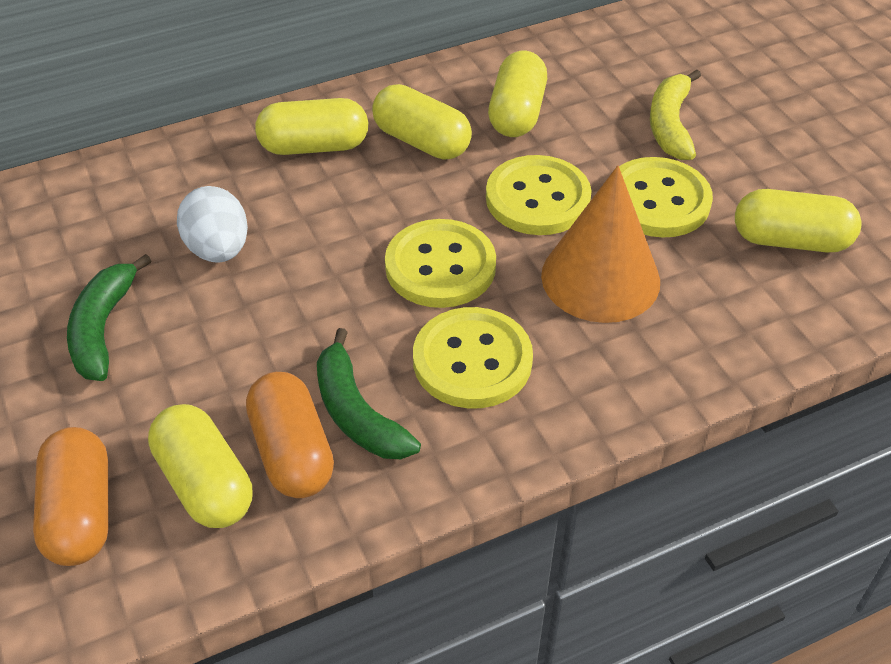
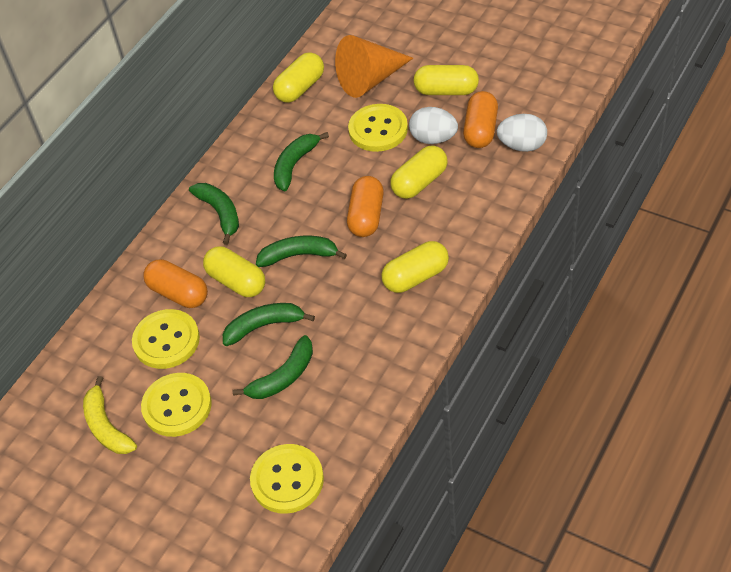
green banana: 2 -> 5
orange capsule: 2 -> 3
white egg: 1 -> 2

